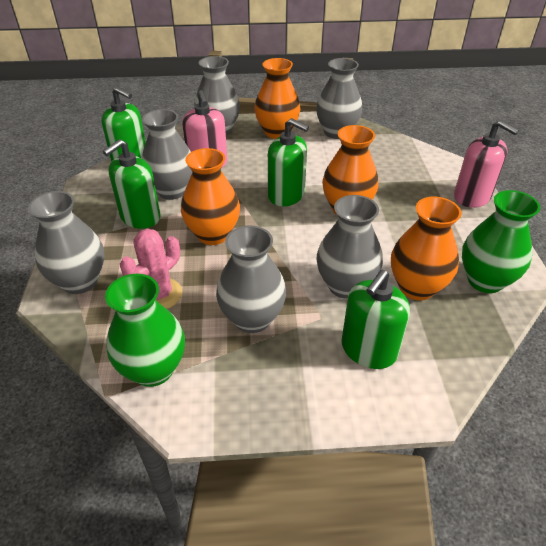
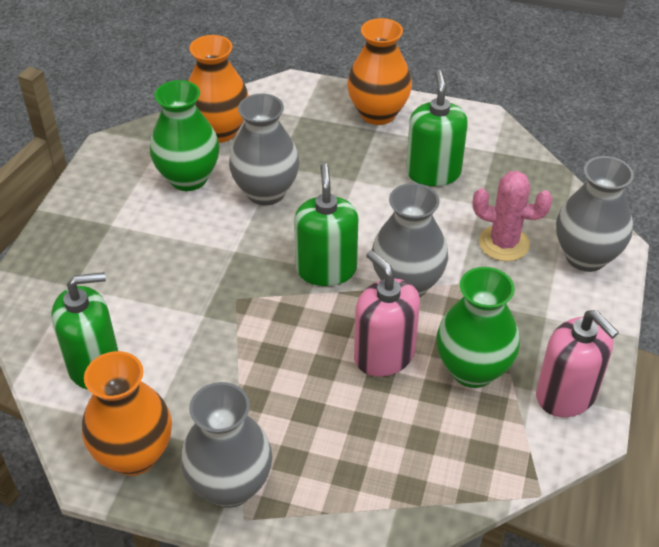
green soap dispenser: 4 -> 3
grey vase: 6 -> 4
orange vase: 4 -> 3

